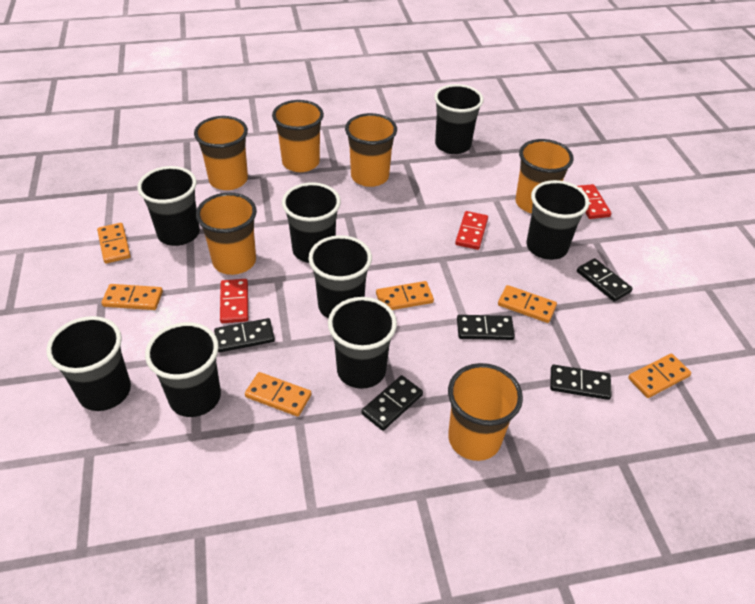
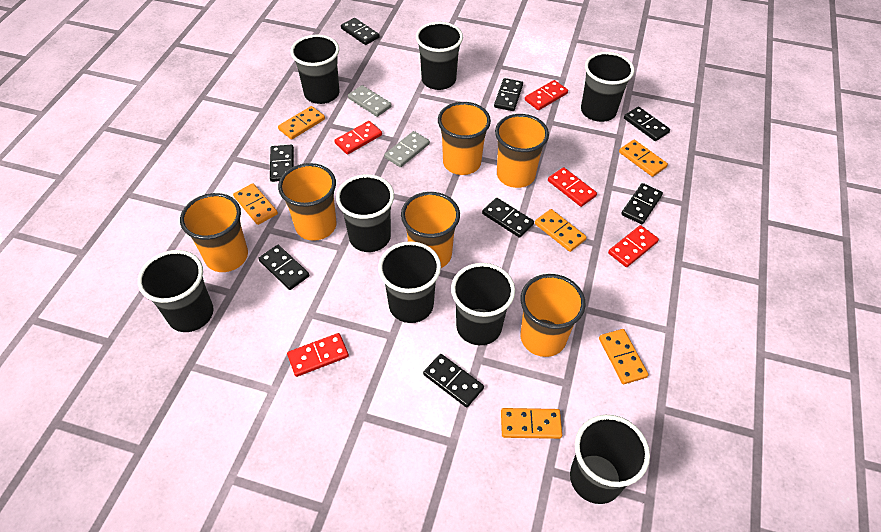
black domino: 5 -> 8
grey domino: 0 -> 2
red domino: 3 -> 5

